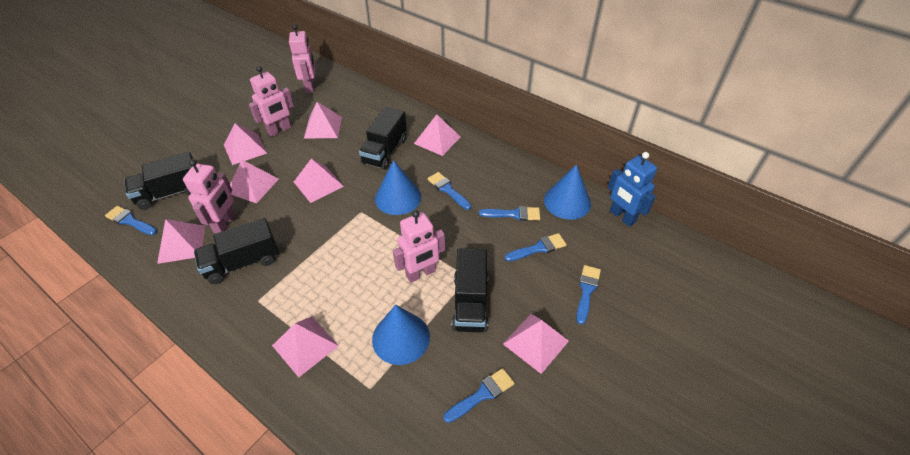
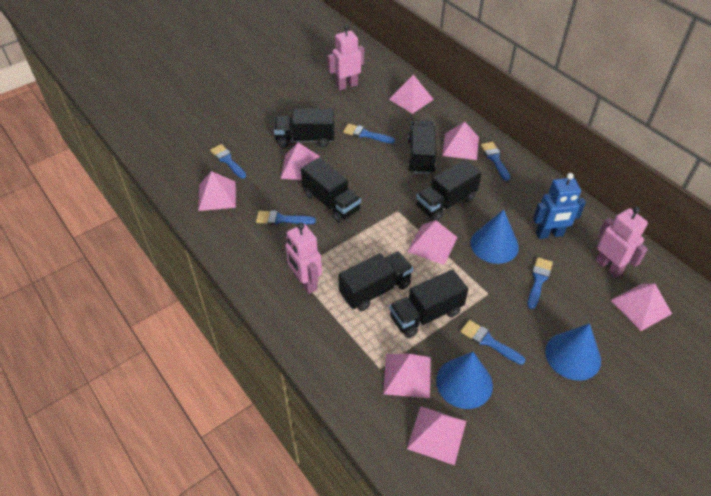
black truck: 4 -> 6
pink robot: 4 -> 3

